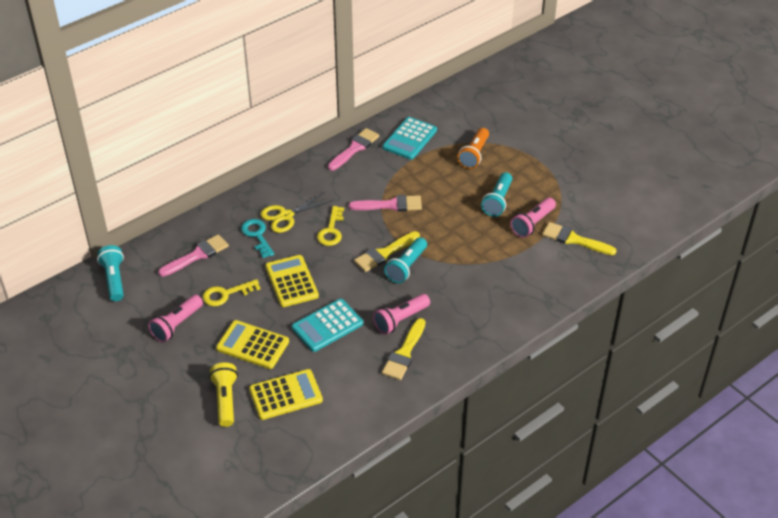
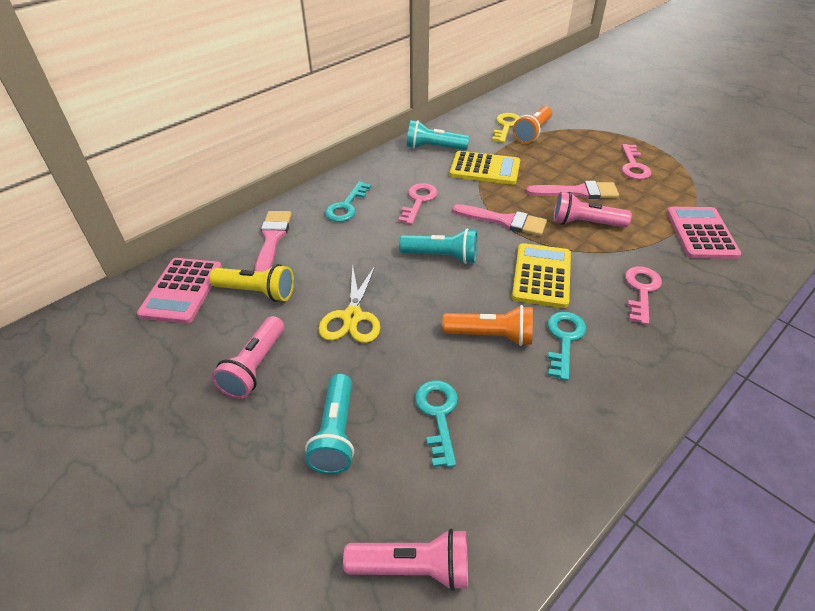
orange flashlight: 1 -> 2
pink calculator: 0 -> 2
pink key: 0 -> 3
turquoise calculator: 2 -> 0
turquoise key: 1 -> 3
yellow brush: 3 -> 0
yellow calculator: 3 -> 2
yellow key: 2 -> 1

